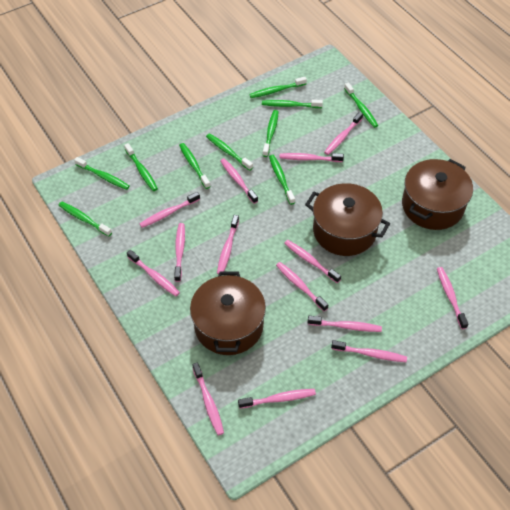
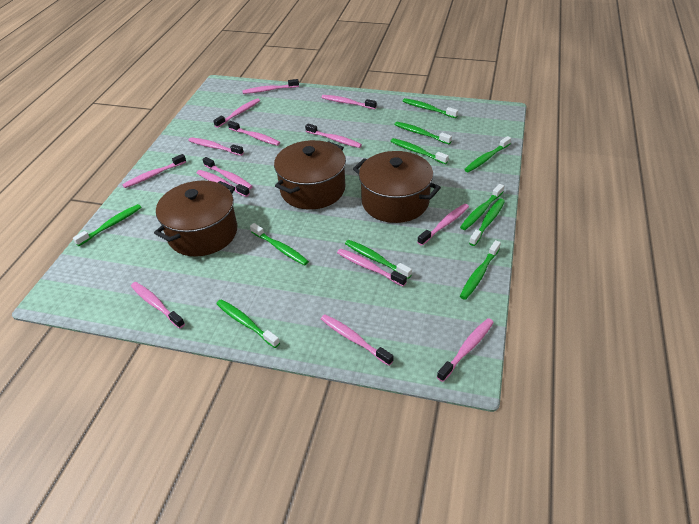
green toothbrush: 10 -> 11

